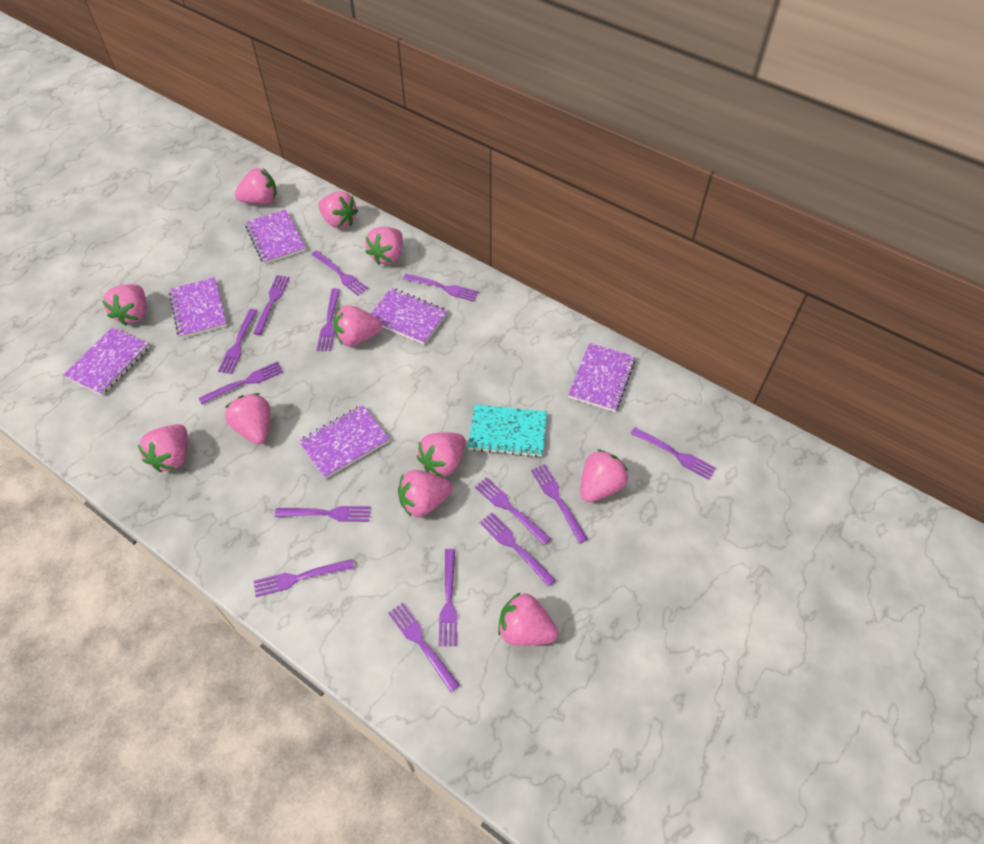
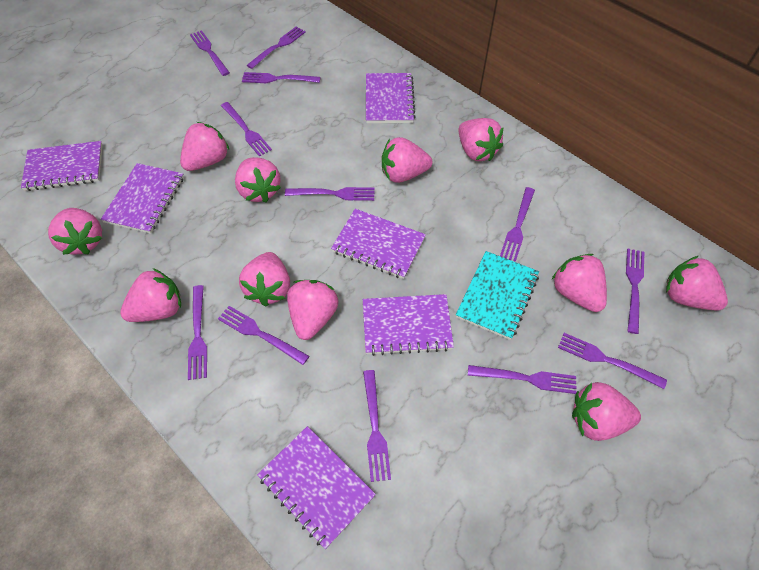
purple fork: 14 -> 12

